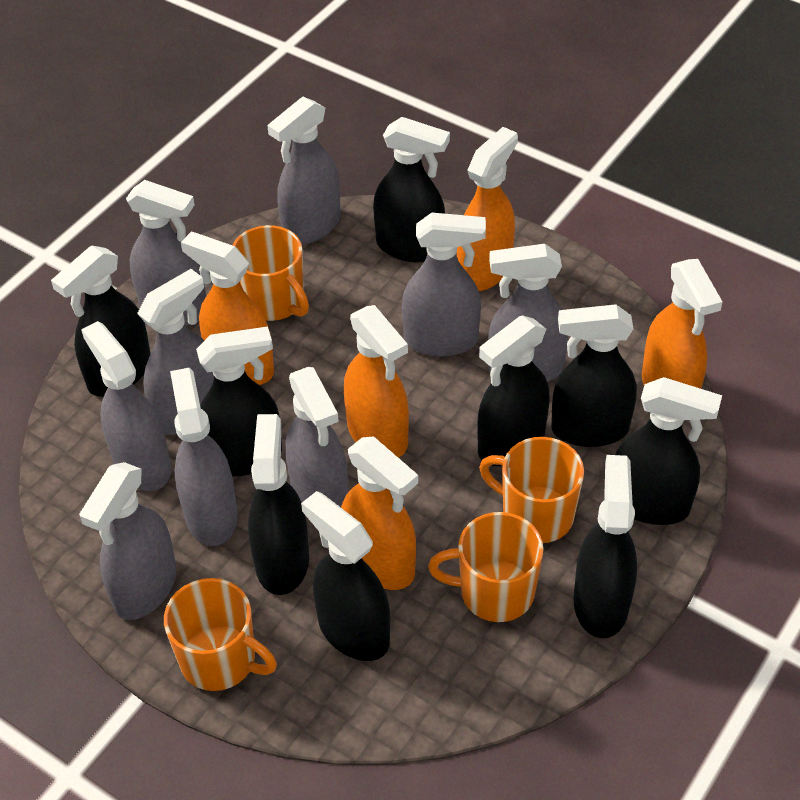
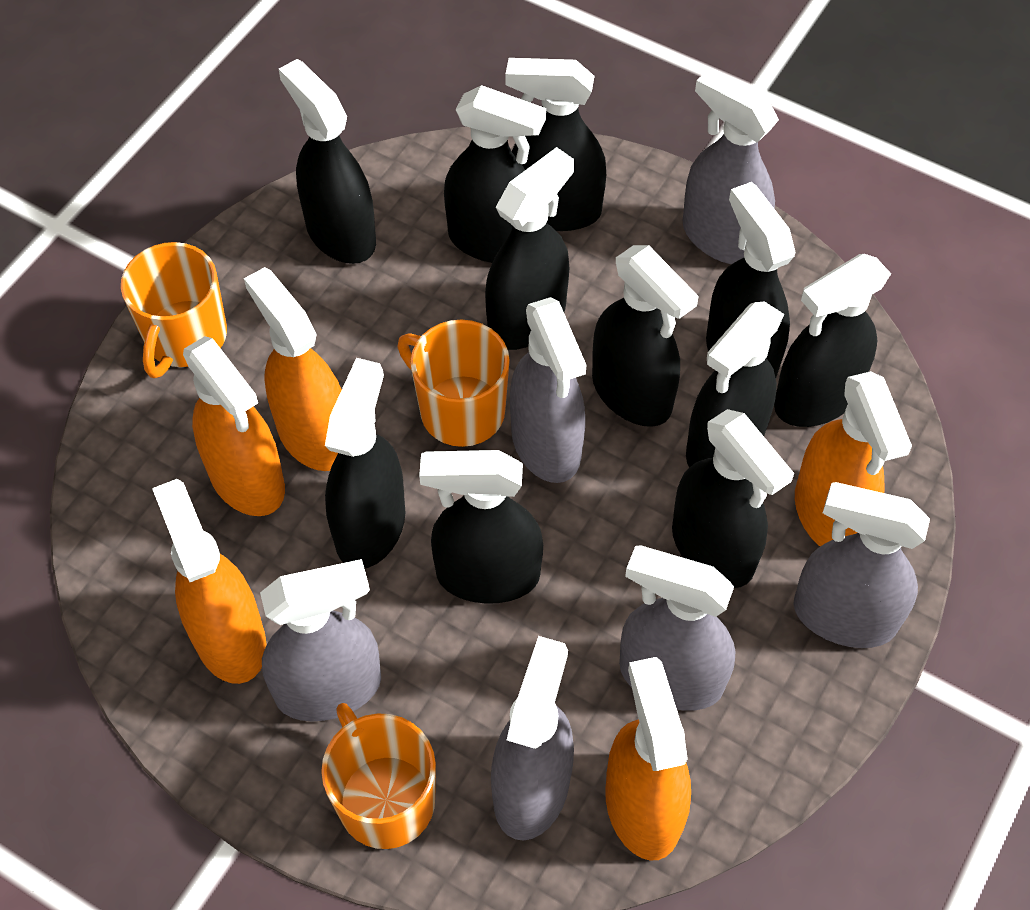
black spray bottle: 9 -> 11
grey spray bottle: 9 -> 6
orange mug: 4 -> 3

